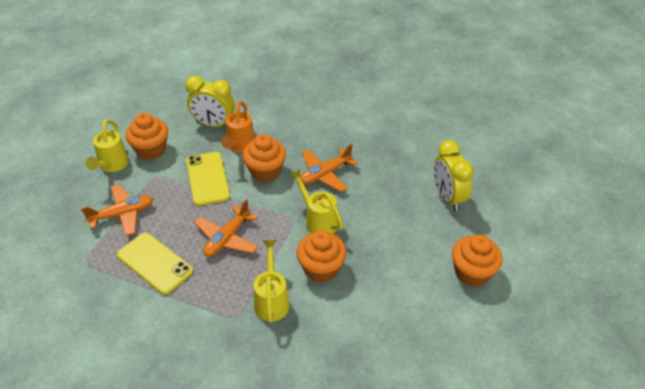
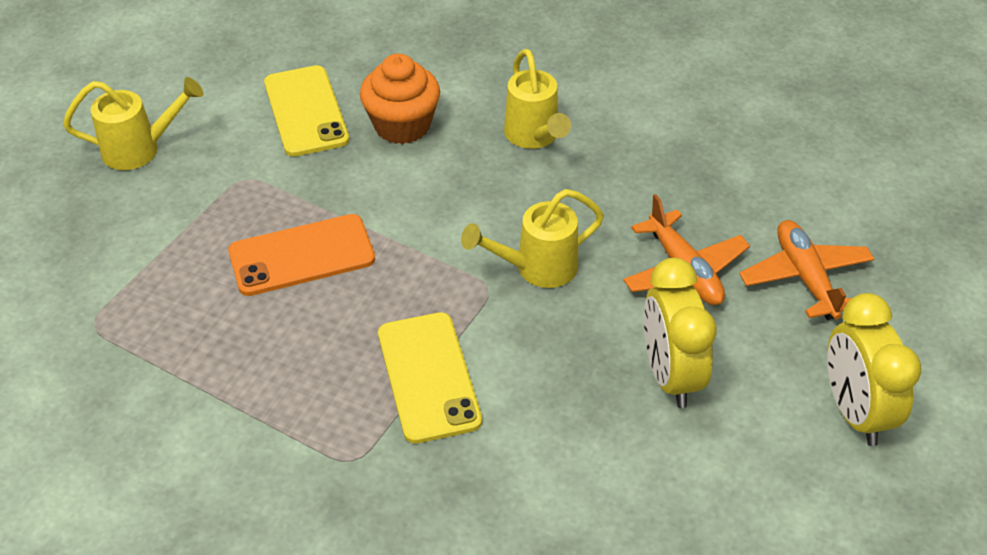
orange cupcake: 4 -> 1
orange phone: 0 -> 1
orange plane: 3 -> 2
orange watering can: 1 -> 0

